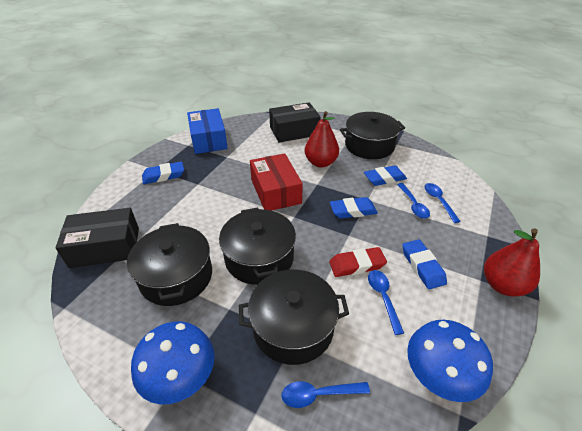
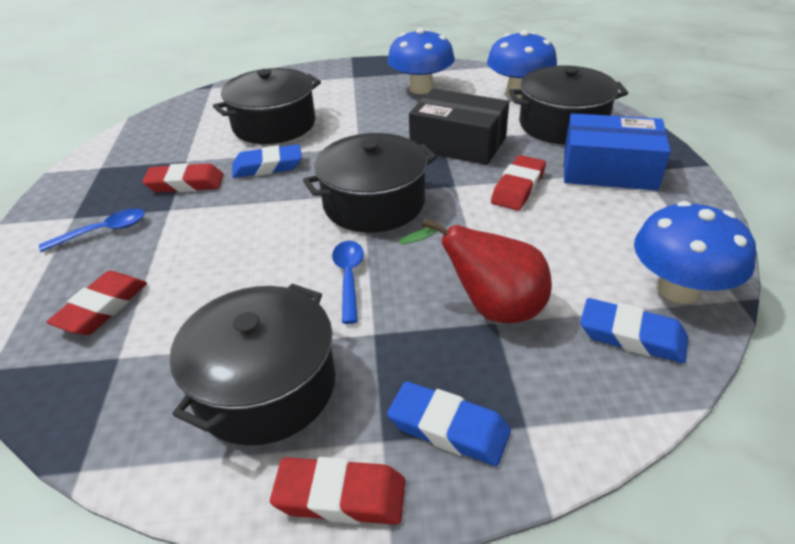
black box: 2 -> 1
blue eraser: 4 -> 3
blue mushroom: 2 -> 3
blue spoon: 4 -> 2
red box: 1 -> 0
red eraser: 1 -> 4
red pear: 2 -> 1

